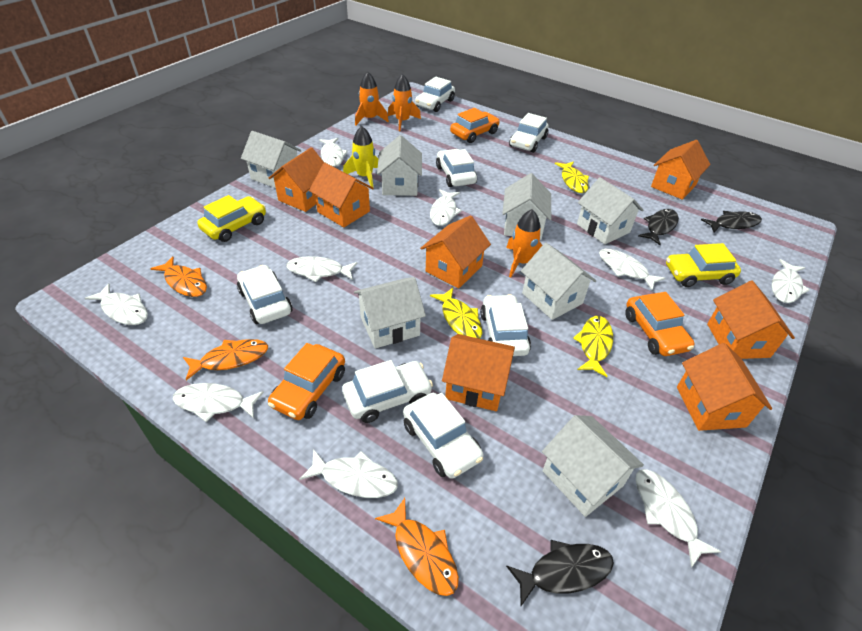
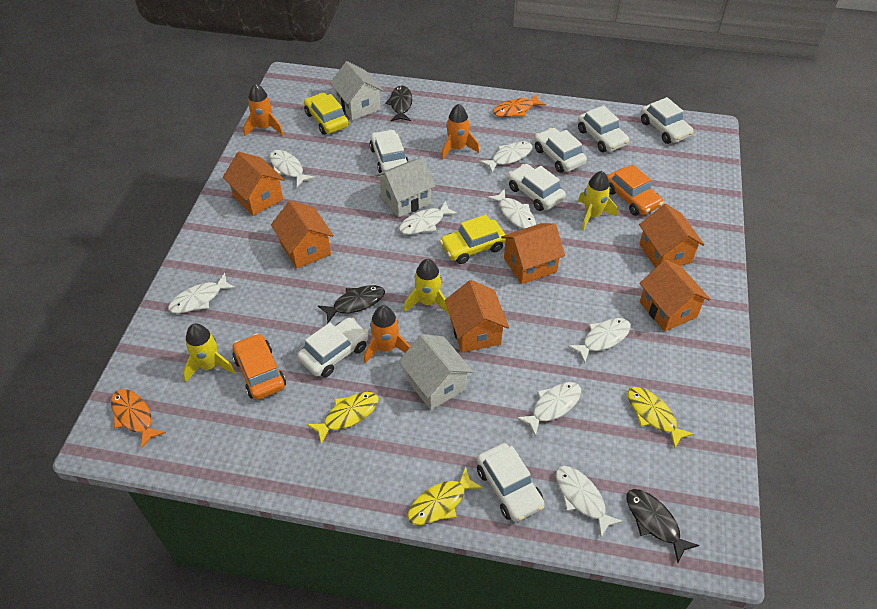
orange car: 3 -> 2
orange fish: 3 -> 2
orange house: 7 -> 6
white fish: 9 -> 8
white house: 7 -> 3
yellow rocket: 1 -> 3

